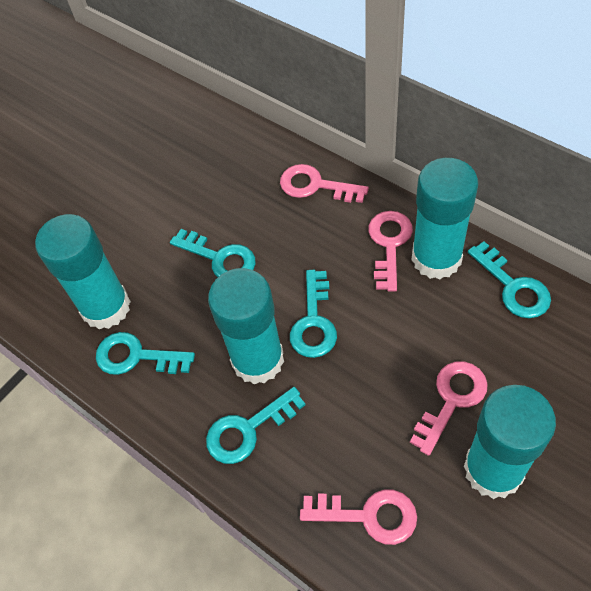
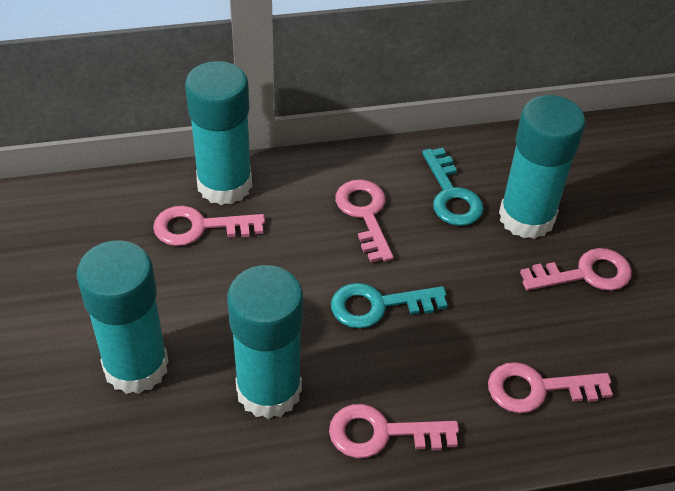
pink key: 4 -> 5
turquoise key: 5 -> 2

